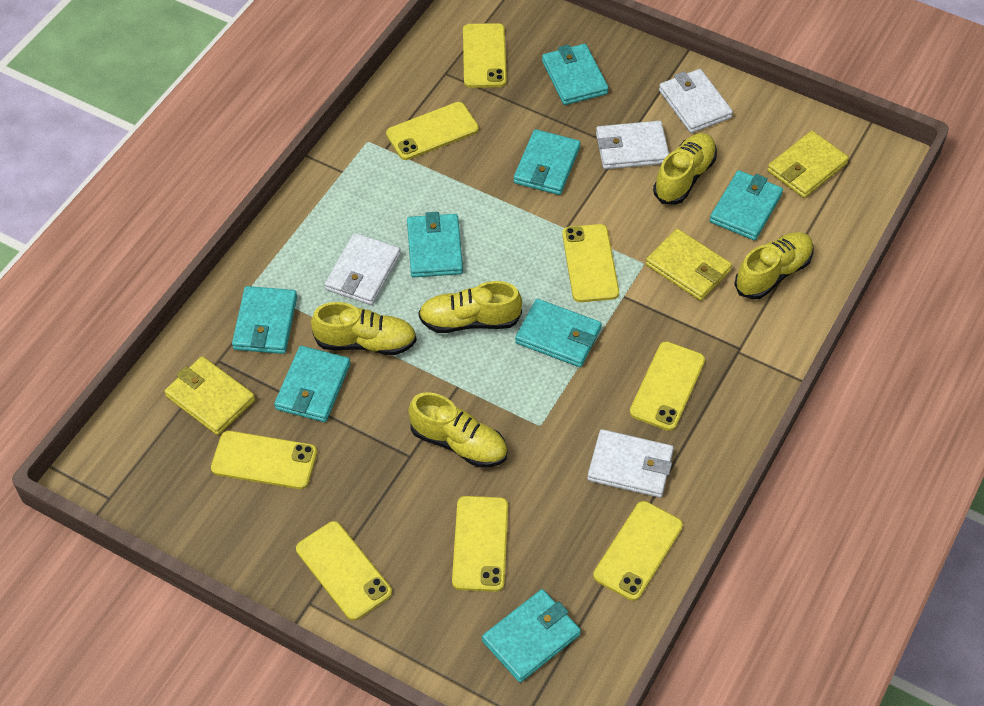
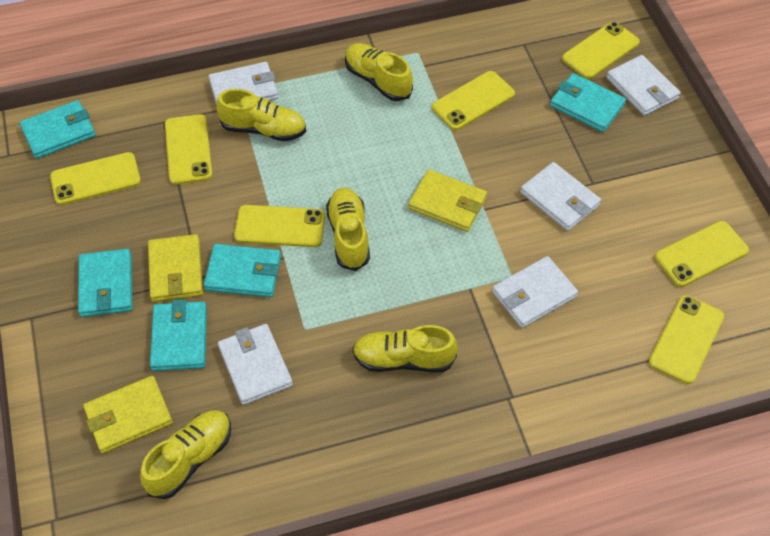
turquoise wallet: 8 -> 5
white wallet: 4 -> 5
yellow phone: 8 -> 7

